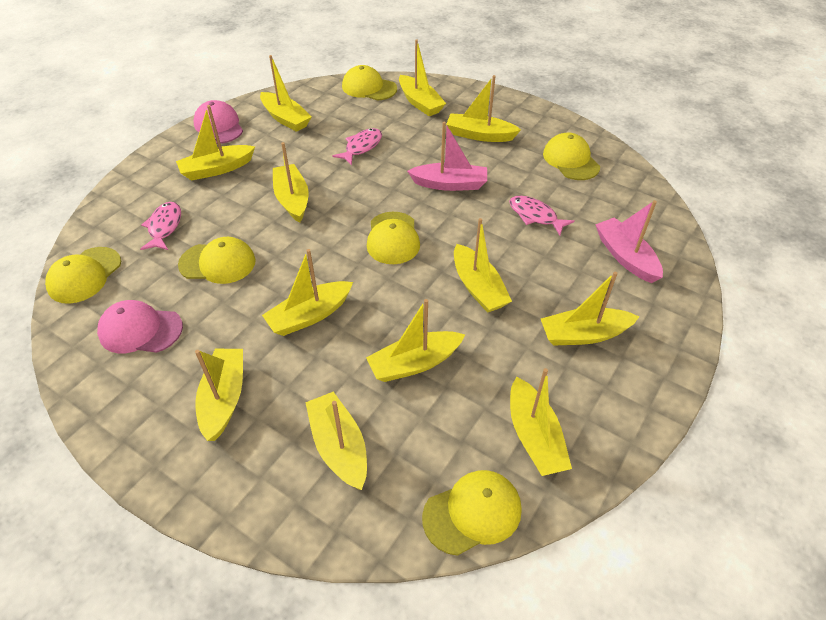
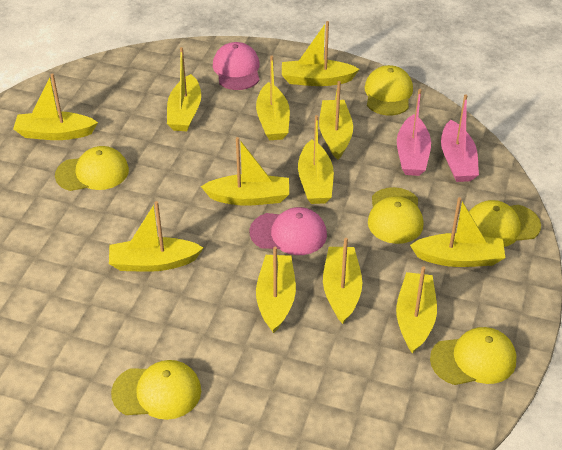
pink fish: 3 -> 0

